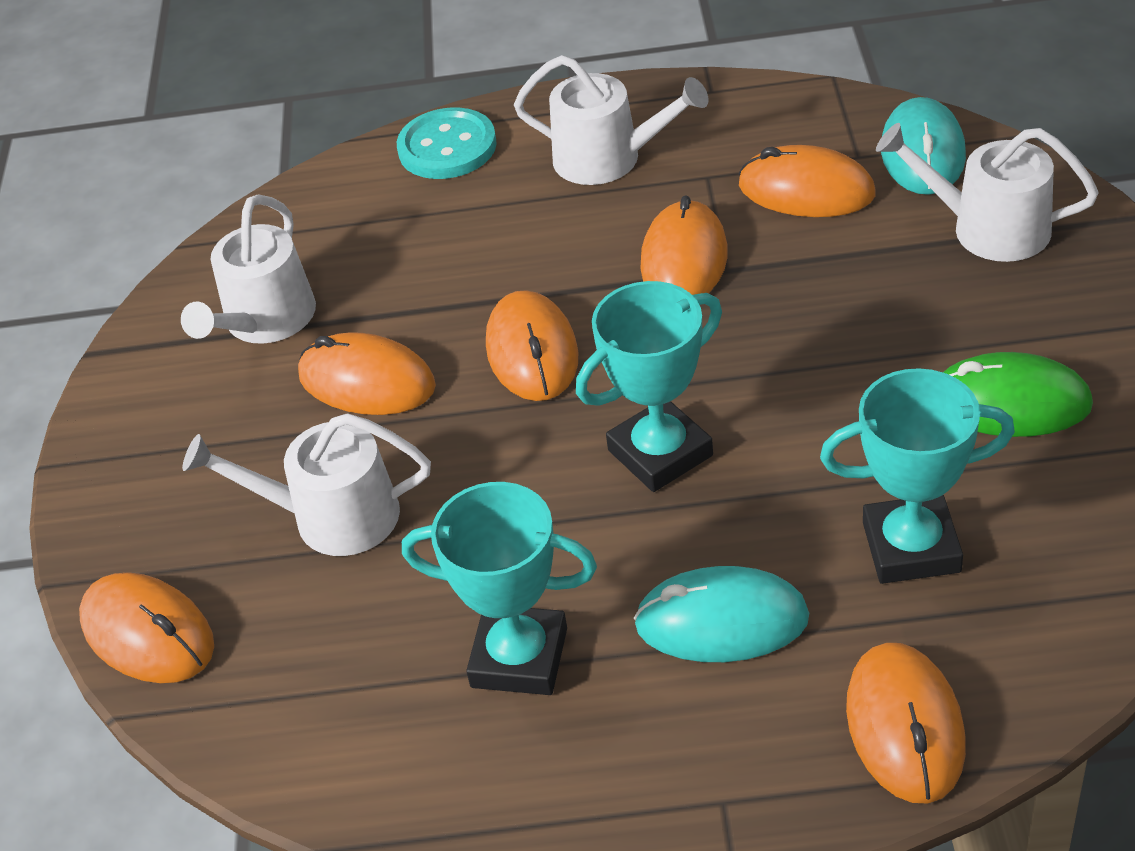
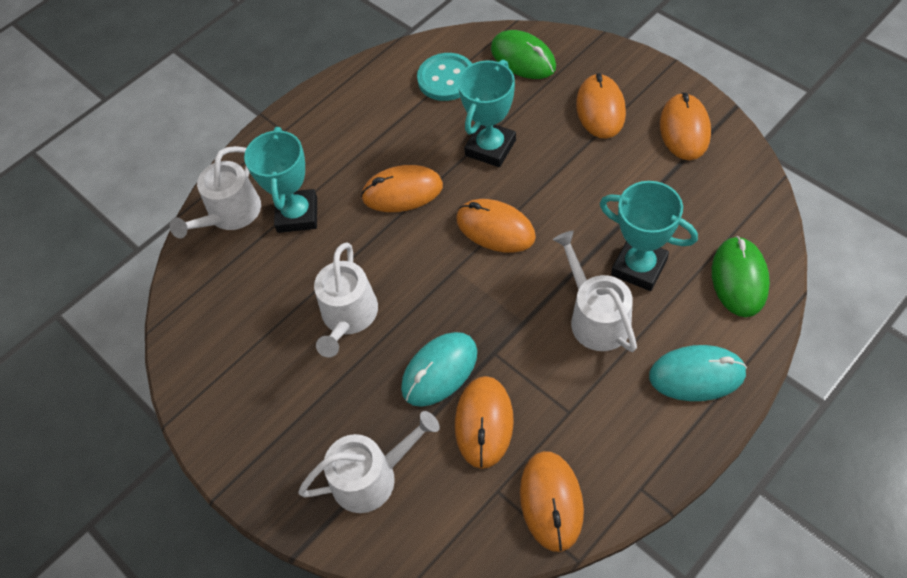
green mouse: 1 -> 2

